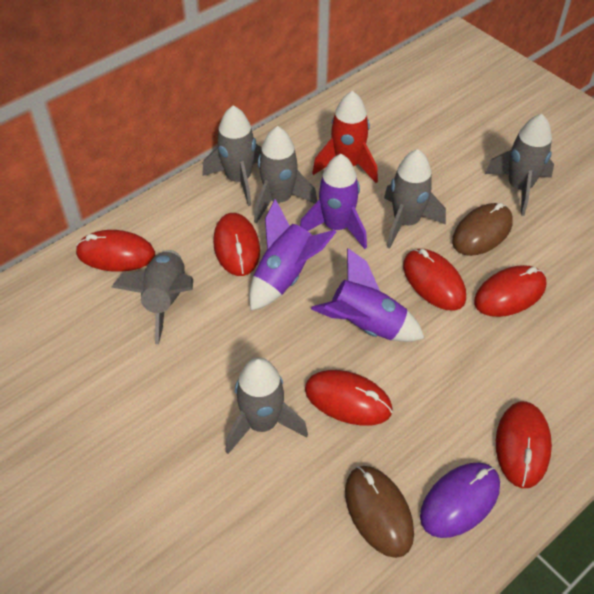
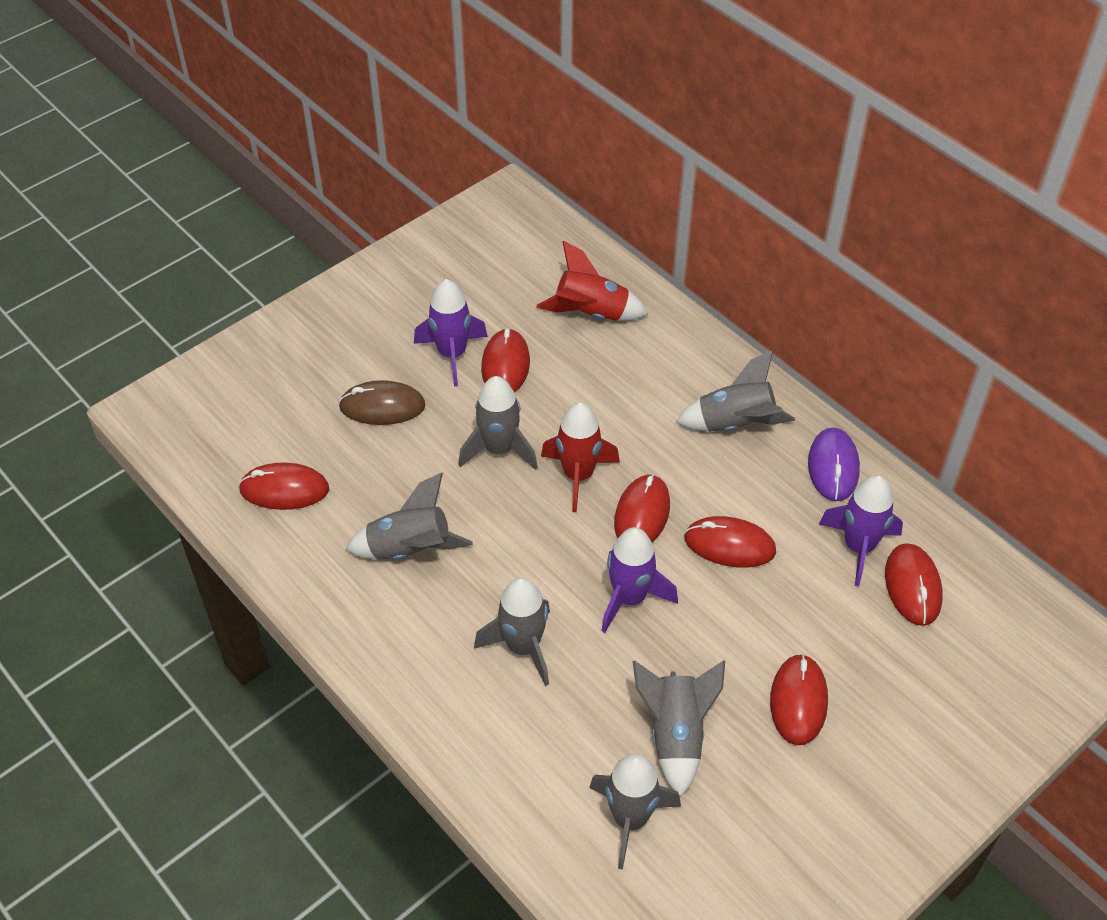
brown mouse: 2 -> 1
red rocket: 1 -> 2

